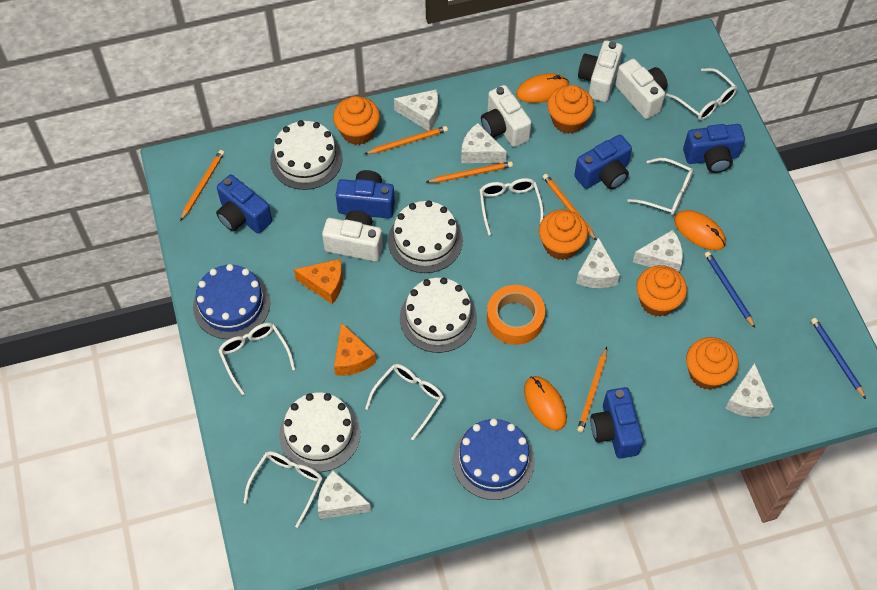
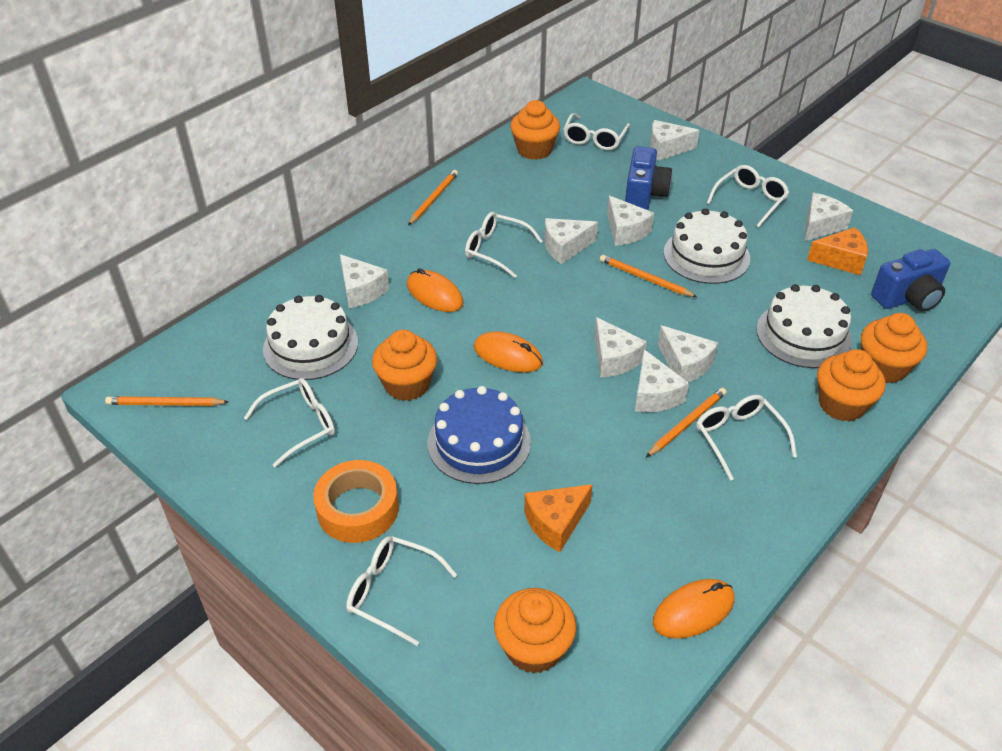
blue cake: 2 -> 1
blue camera: 5 -> 2
blue pencil: 2 -> 0
orange pencil: 5 -> 4
white cake: 4 -> 3
white camera: 4 -> 0
white cheese: 6 -> 8

